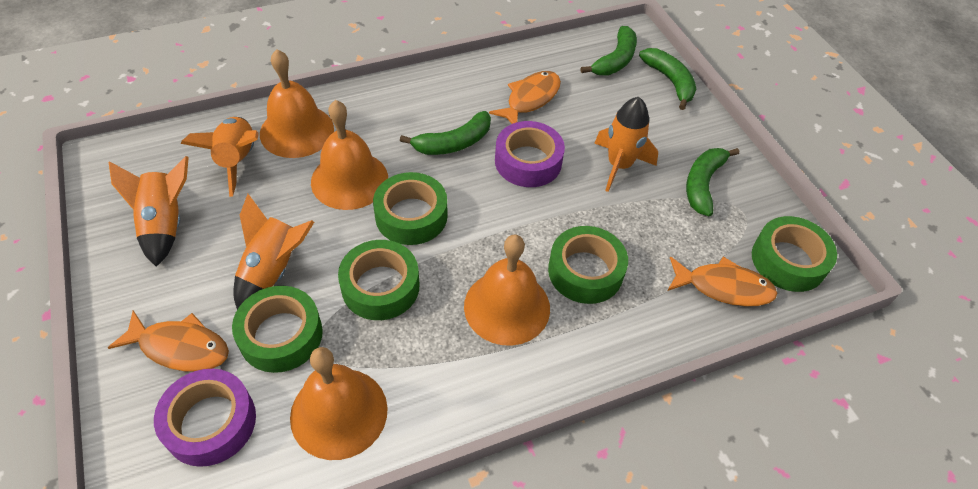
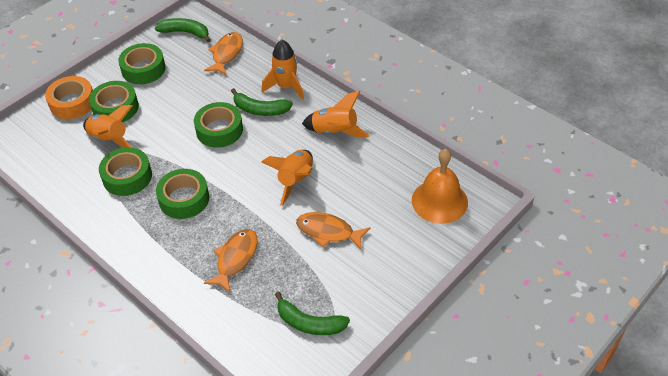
green banana: 4 -> 3
orange bell: 4 -> 1
orange tape: 0 -> 1
purple tape: 2 -> 0

